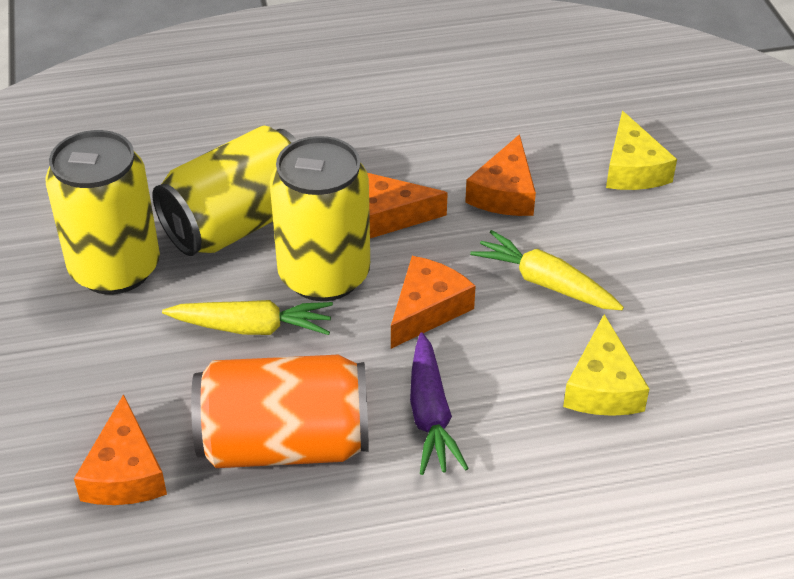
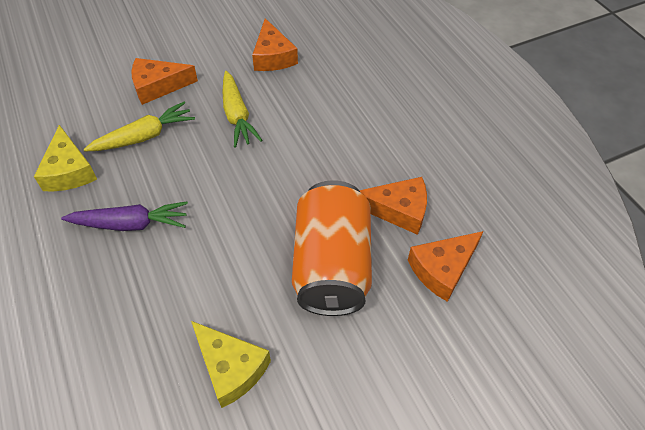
yellow can: 3 -> 0

